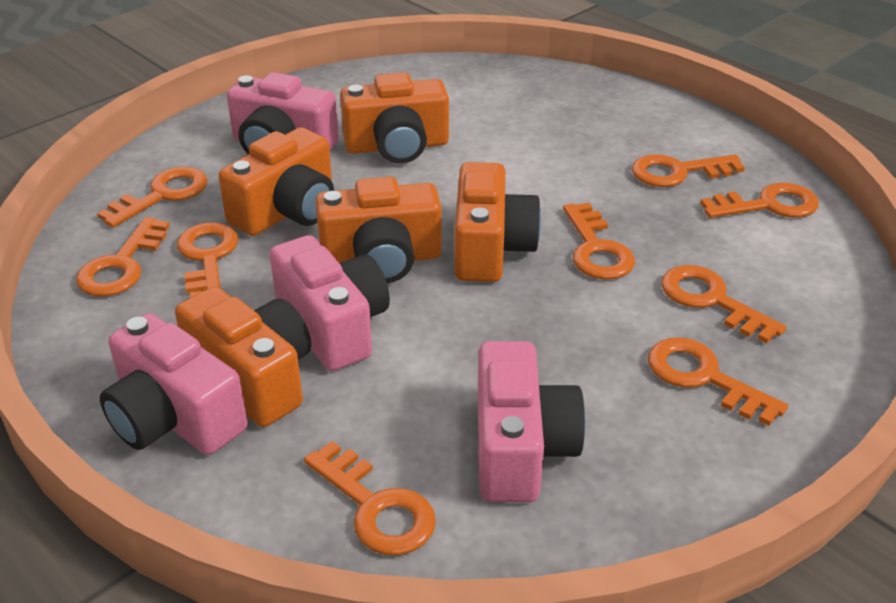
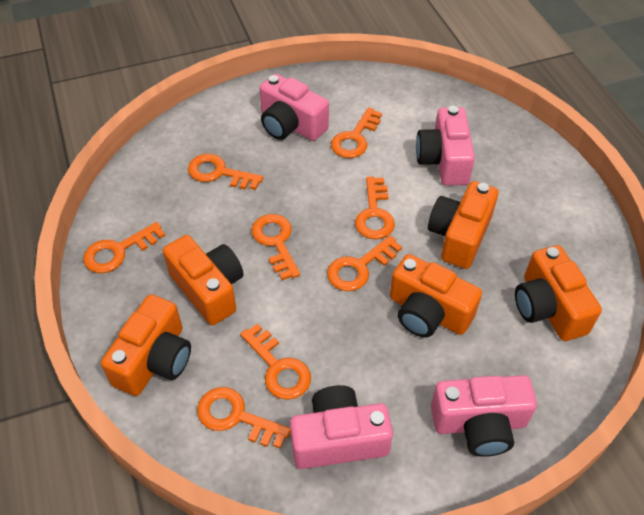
orange key: 9 -> 8

